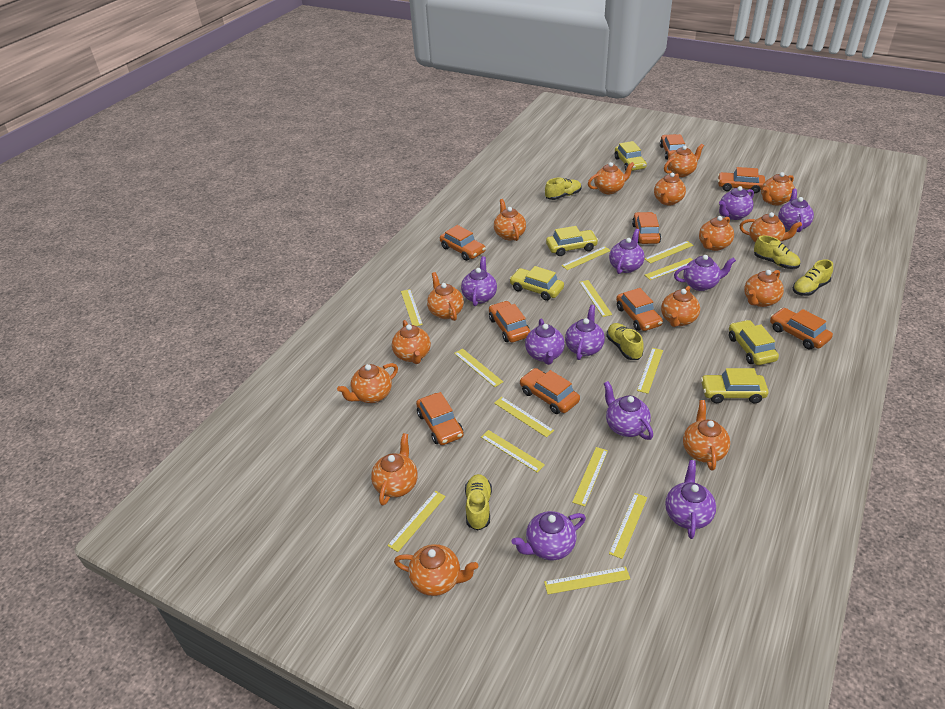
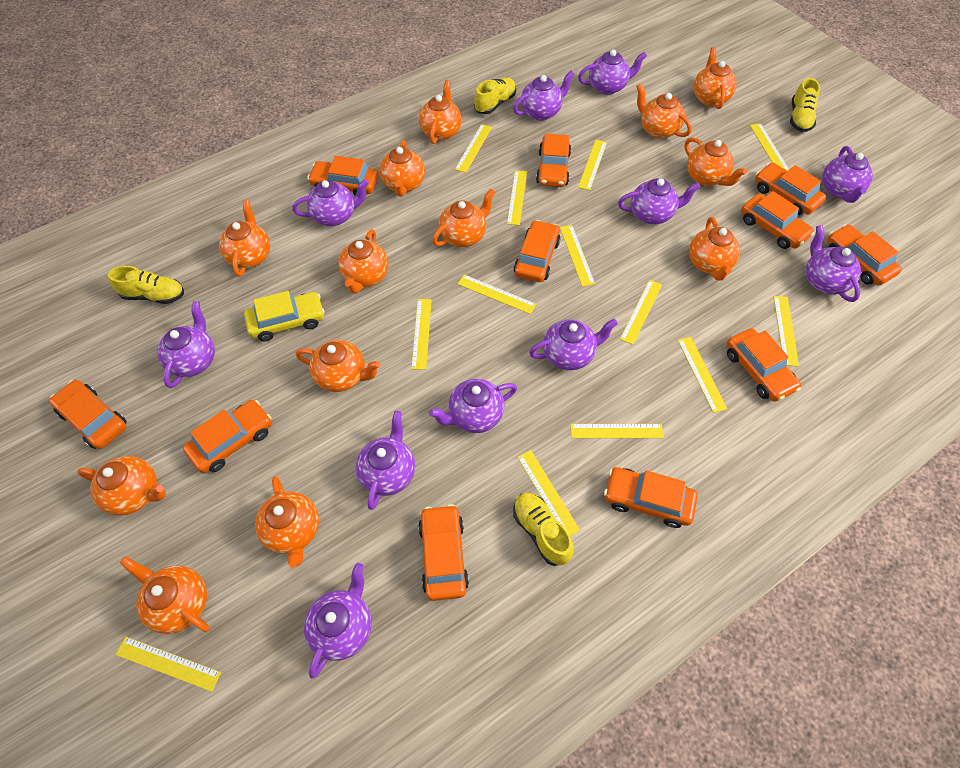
orange car: 9 -> 11
orange teapot: 15 -> 13
purple teapot: 10 -> 11
yellow car: 5 -> 1
yellow shoe: 5 -> 4

